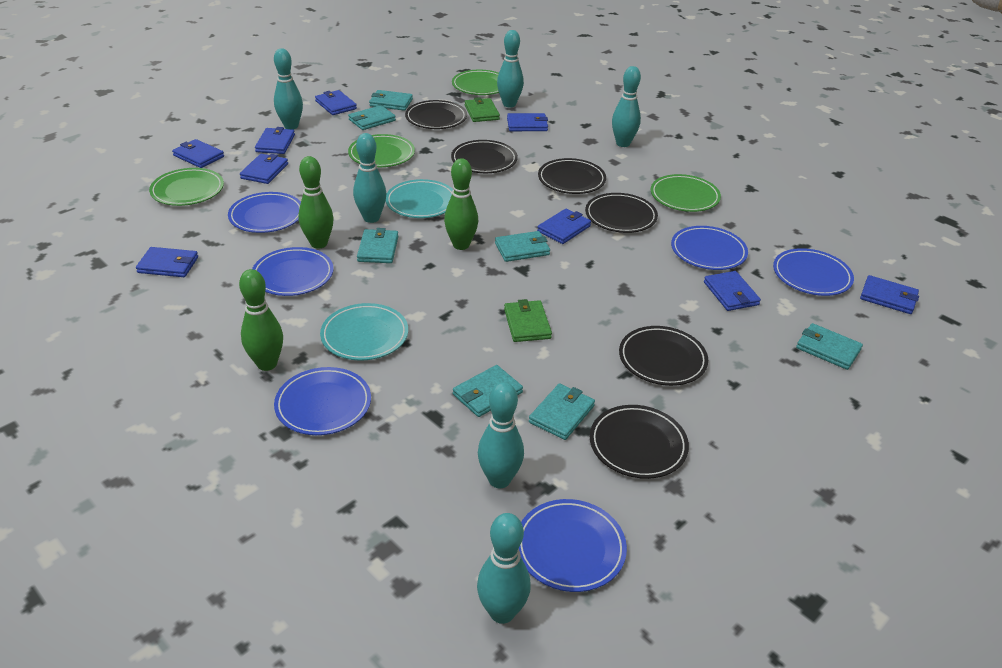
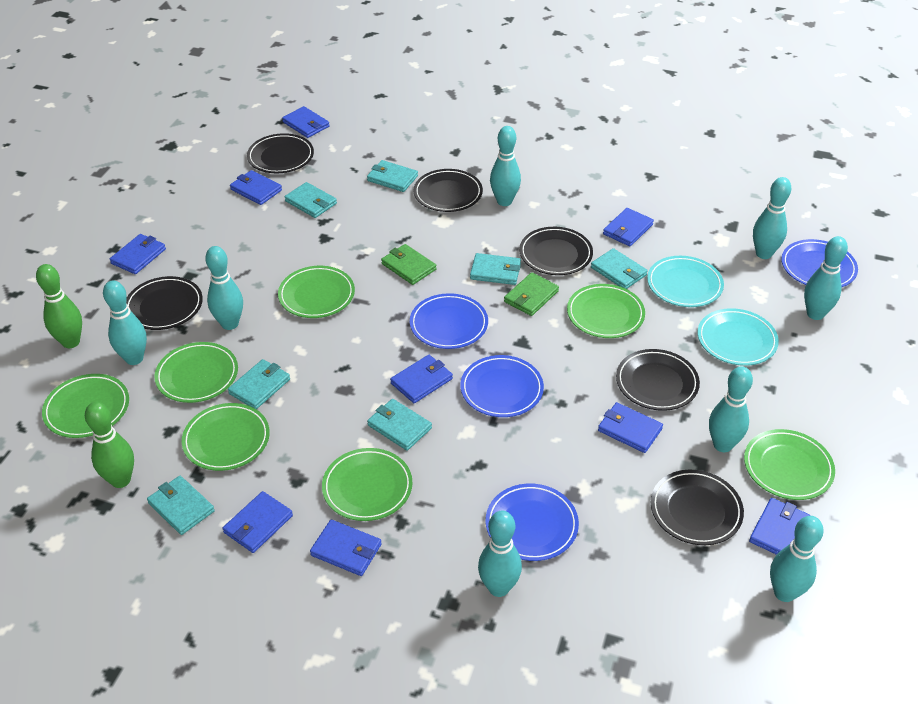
blue plate: 6 -> 4
green bowling pin: 3 -> 2
green plate: 4 -> 7
turquoise bowling pin: 6 -> 8

